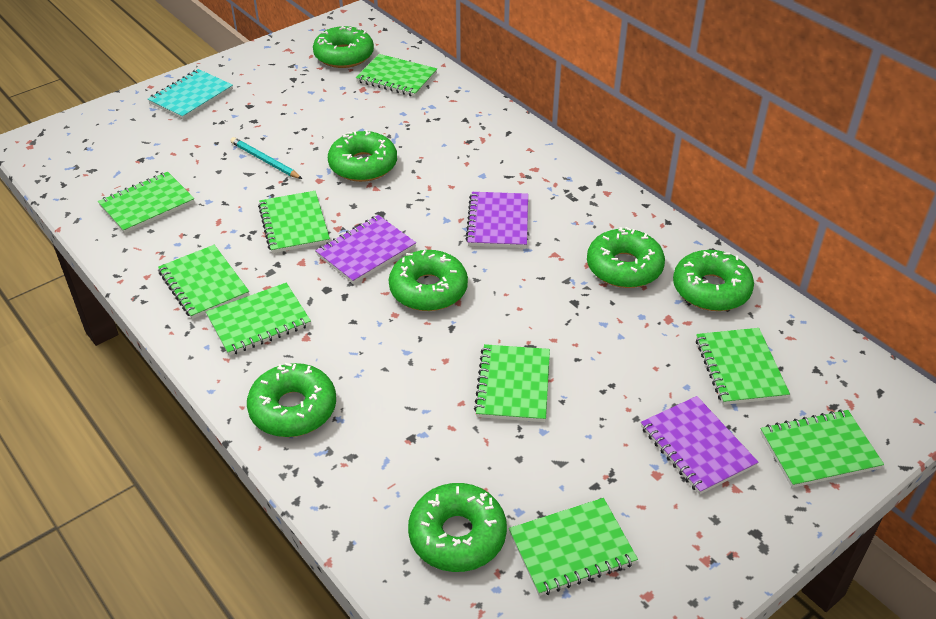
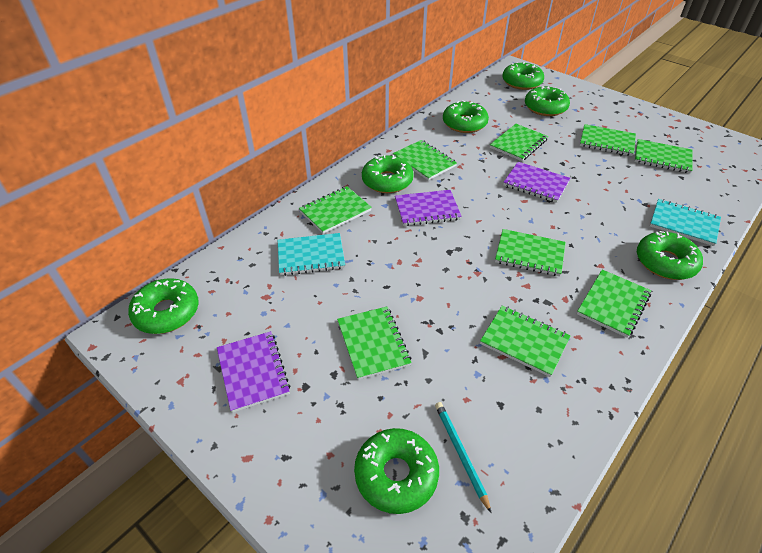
turquoise notebook: 1 -> 2

